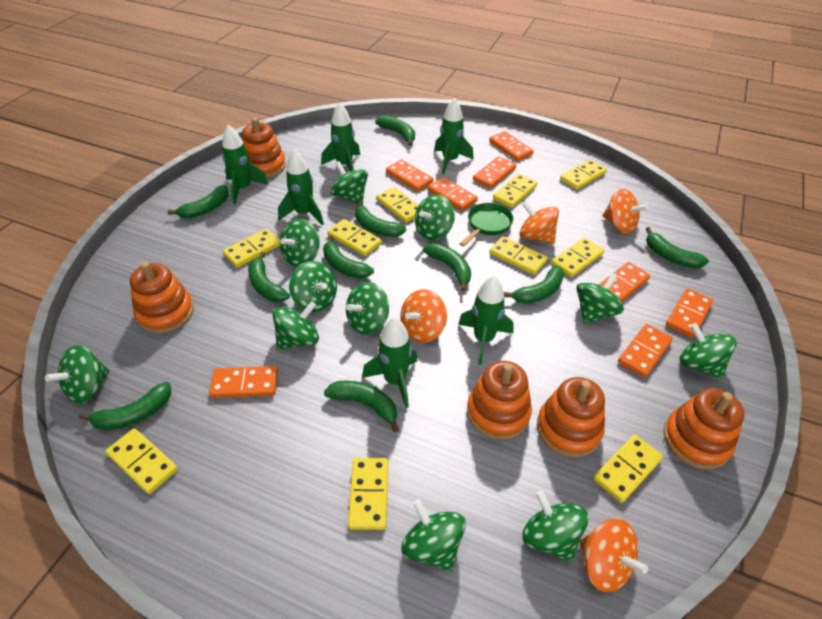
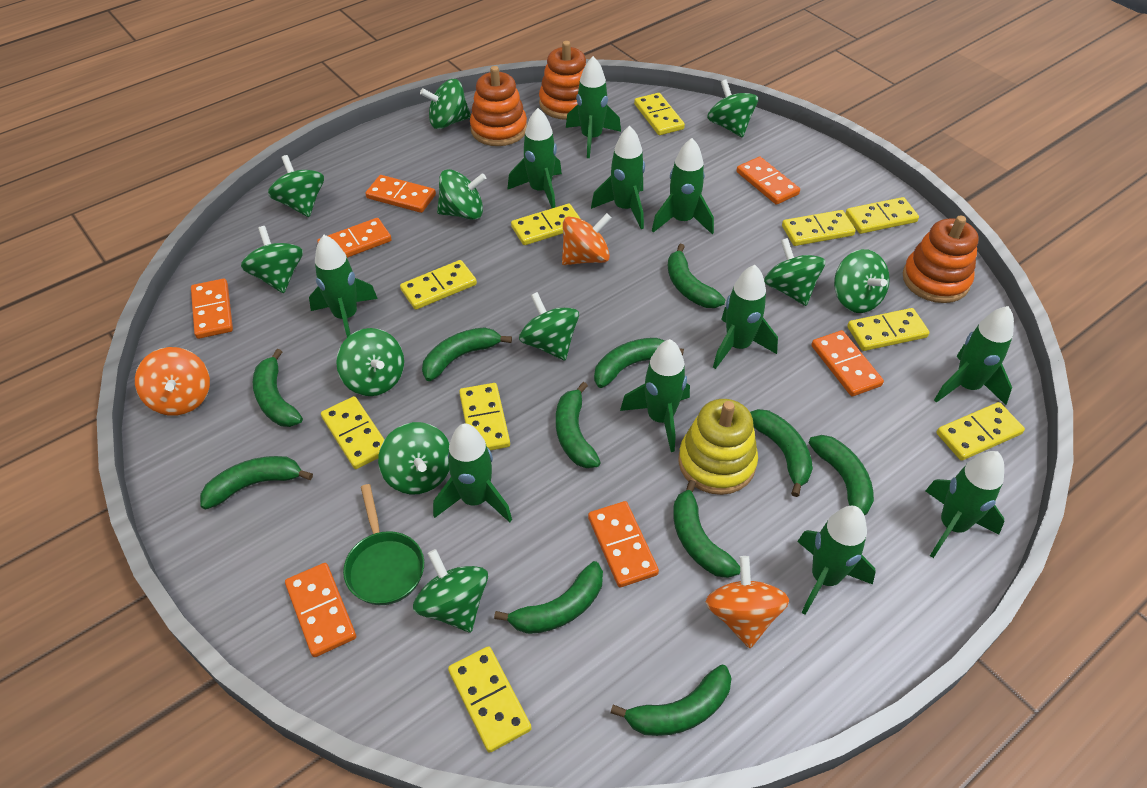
green banana: 10 -> 11
green rocket: 6 -> 11
orange domino: 8 -> 7
orange spinning top: 4 -> 3
orange stacking toy: 5 -> 3
yellow stacking toy: 0 -> 1

